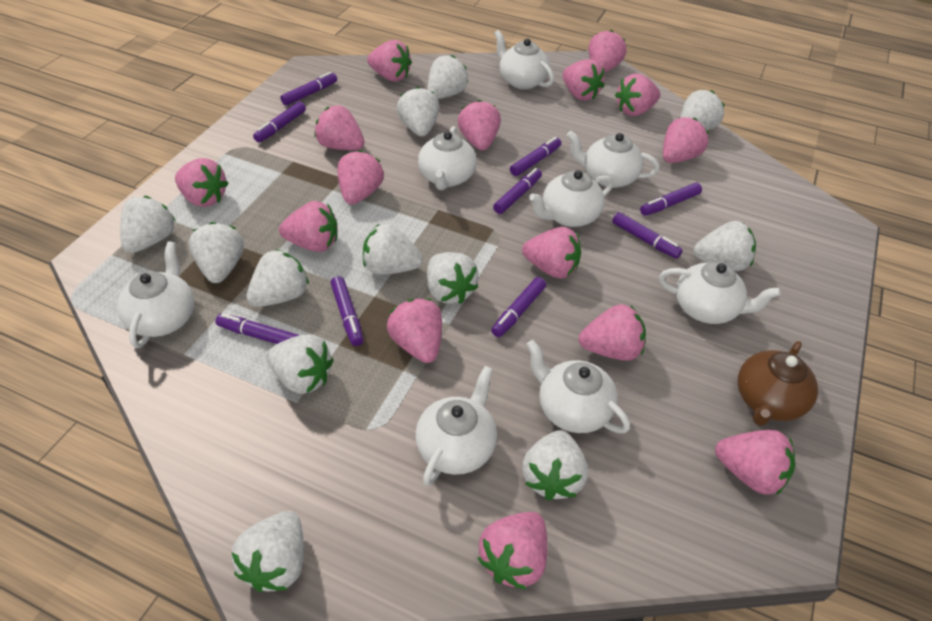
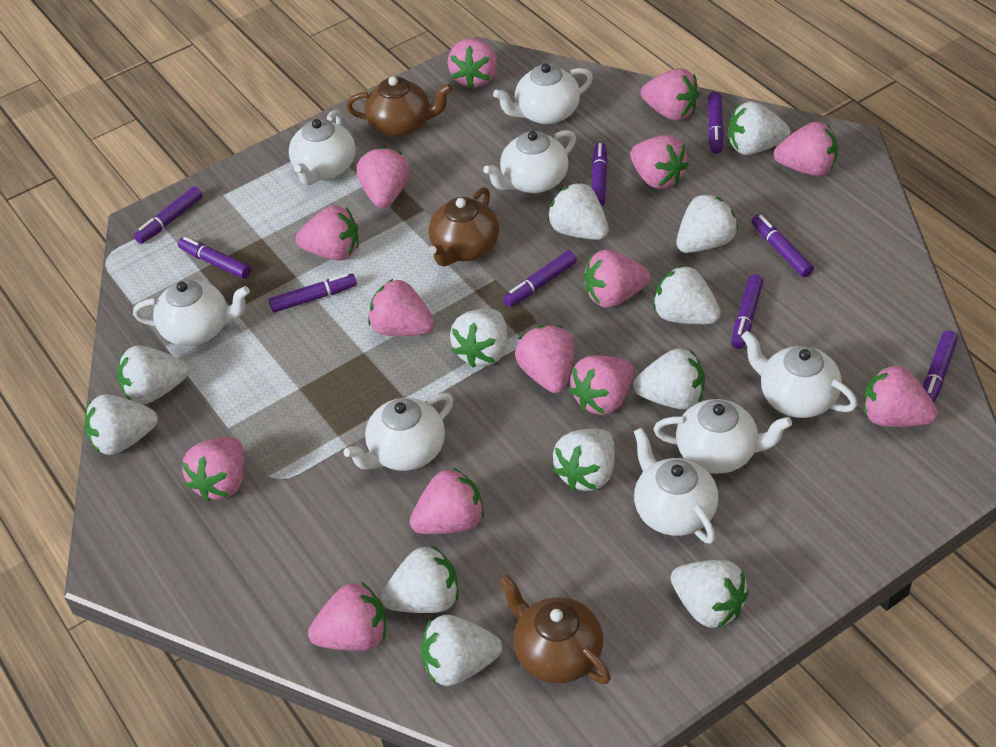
brown teapot: 1 -> 3
pink strawberry: 15 -> 14

